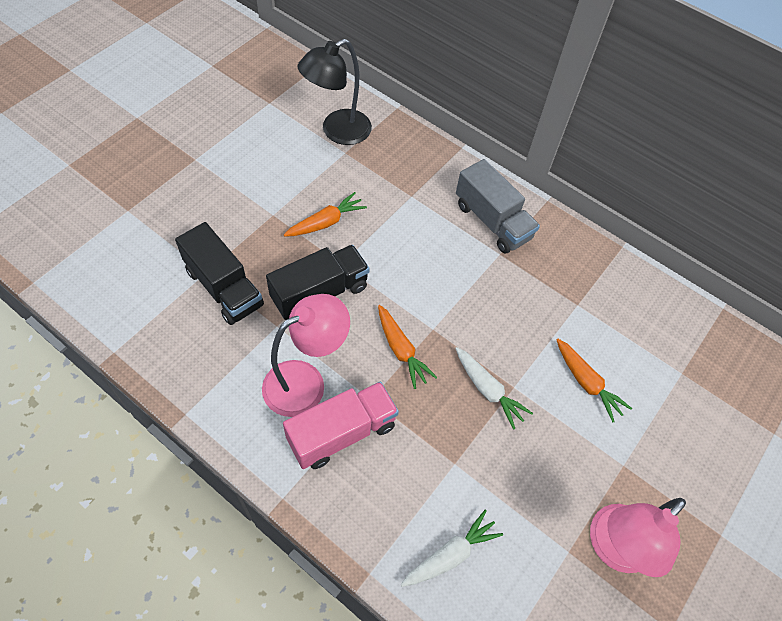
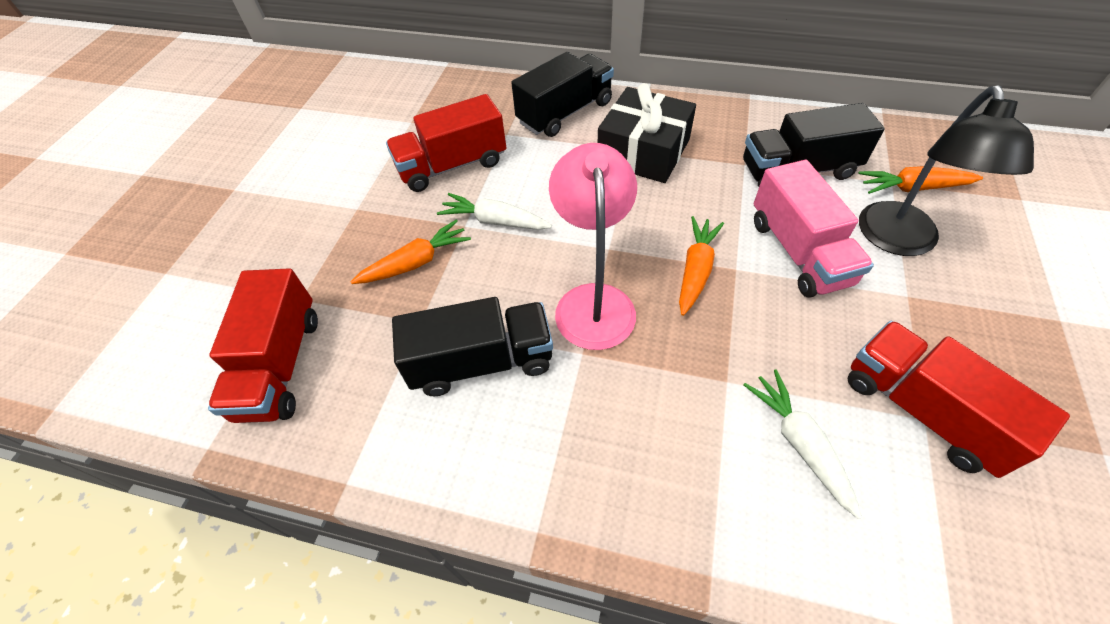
black gift: 0 -> 1
black truck: 2 -> 3
grey truck: 1 -> 0
pink lamp: 2 -> 1
red truck: 0 -> 3

